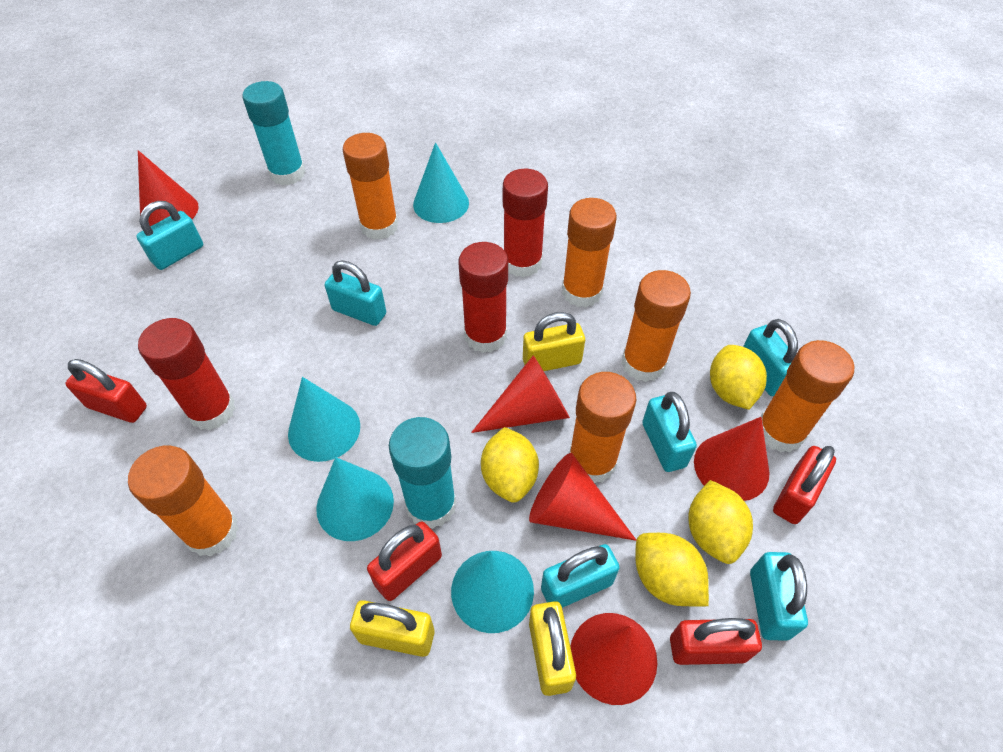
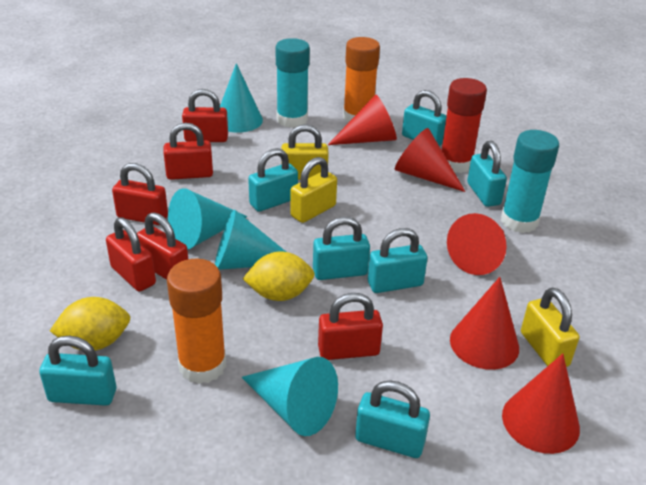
orange glue stick: 6 -> 2
red glue stick: 3 -> 1
red padlock: 4 -> 6
turquoise padlock: 6 -> 7
yellow lemon: 4 -> 2

